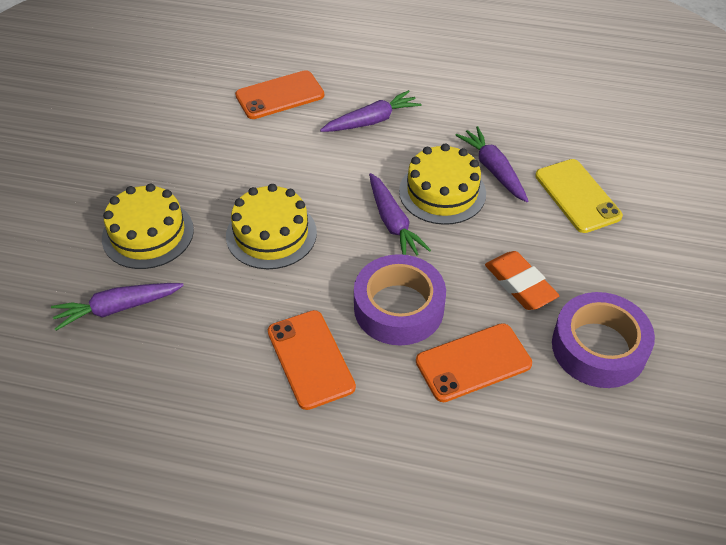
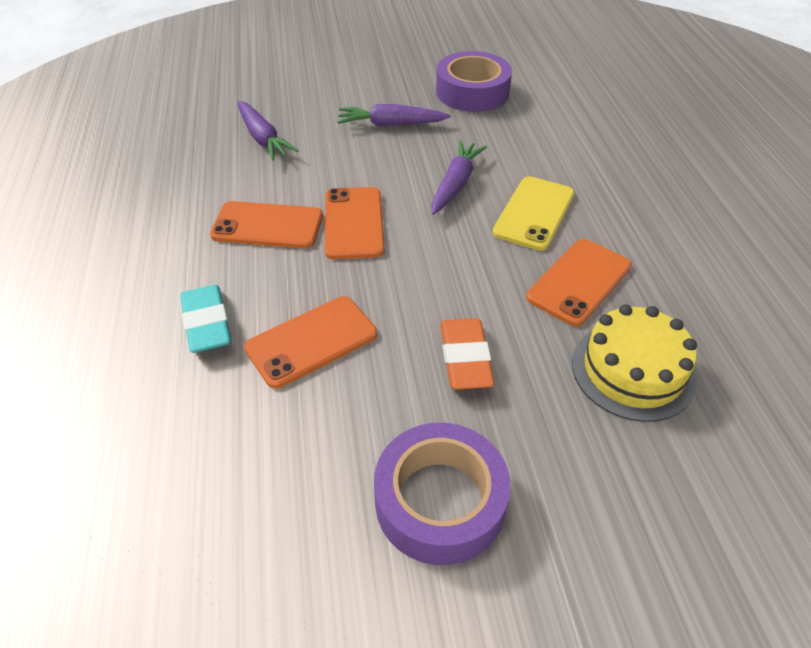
orange phone: 3 -> 4
purple carrot: 4 -> 3
turquoise eraser: 0 -> 1
yellow cake: 3 -> 1

